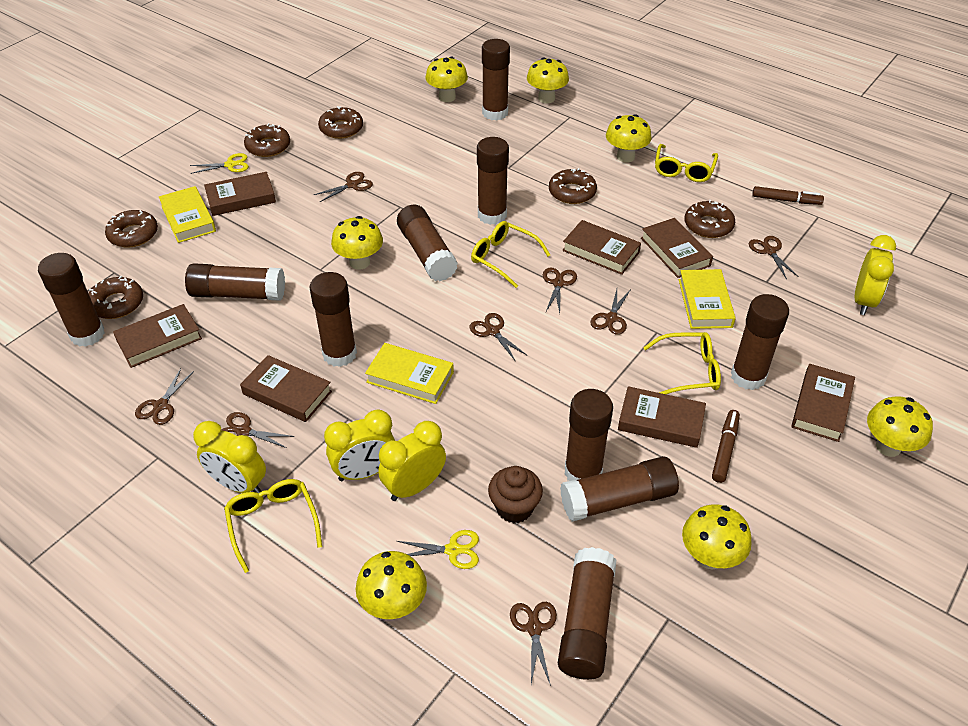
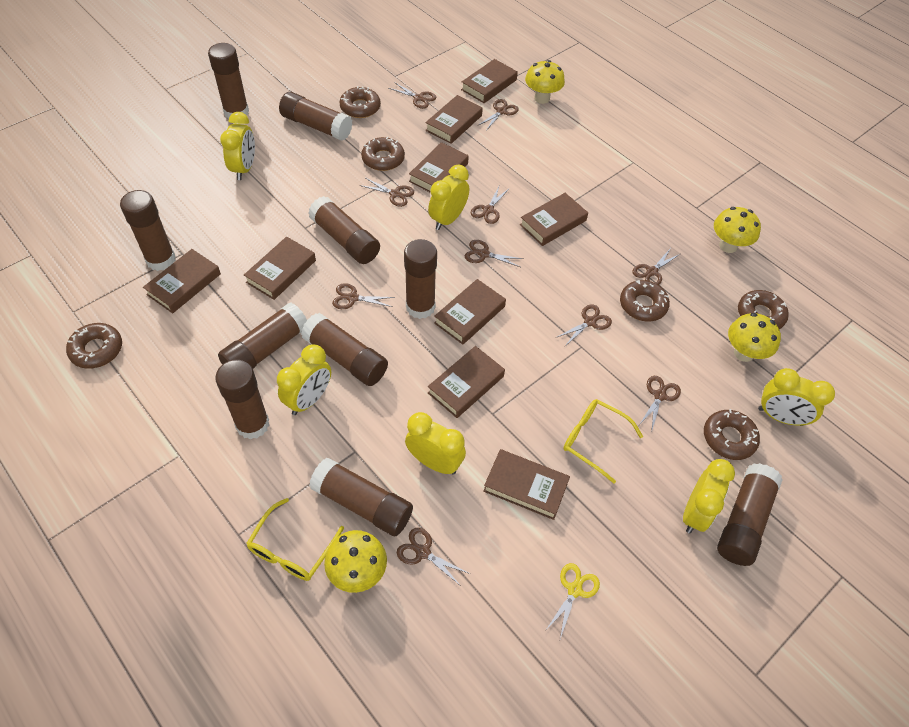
brown book: 7 -> 9
brown cupcake: 1 -> 0
brown marker: 2 -> 0
brown scissors: 8 -> 10
yellow book: 3 -> 0
yellow clock: 4 -> 6
yellow glasses: 4 -> 2
yellow mushroom: 7 -> 4
yellow scissors: 2 -> 1

